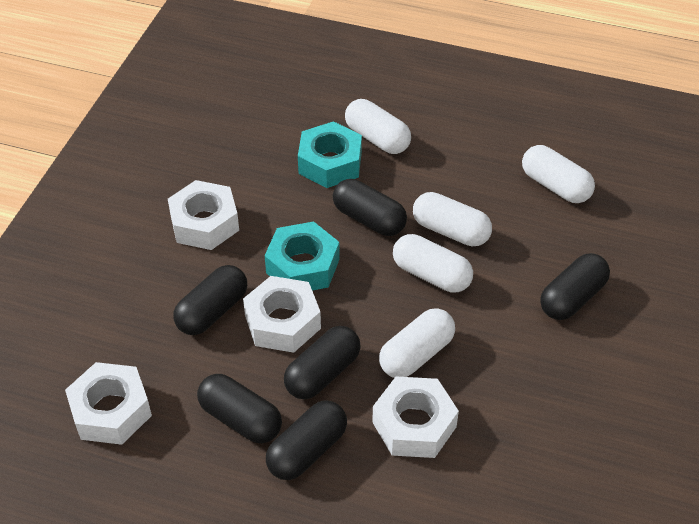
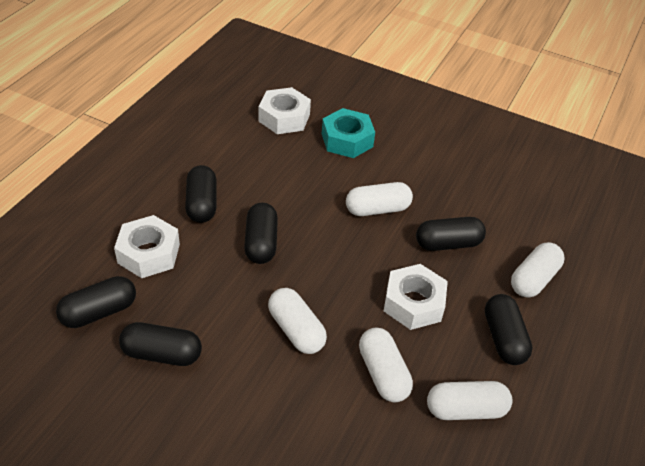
turquoise nut: 2 -> 1
white nut: 4 -> 3

